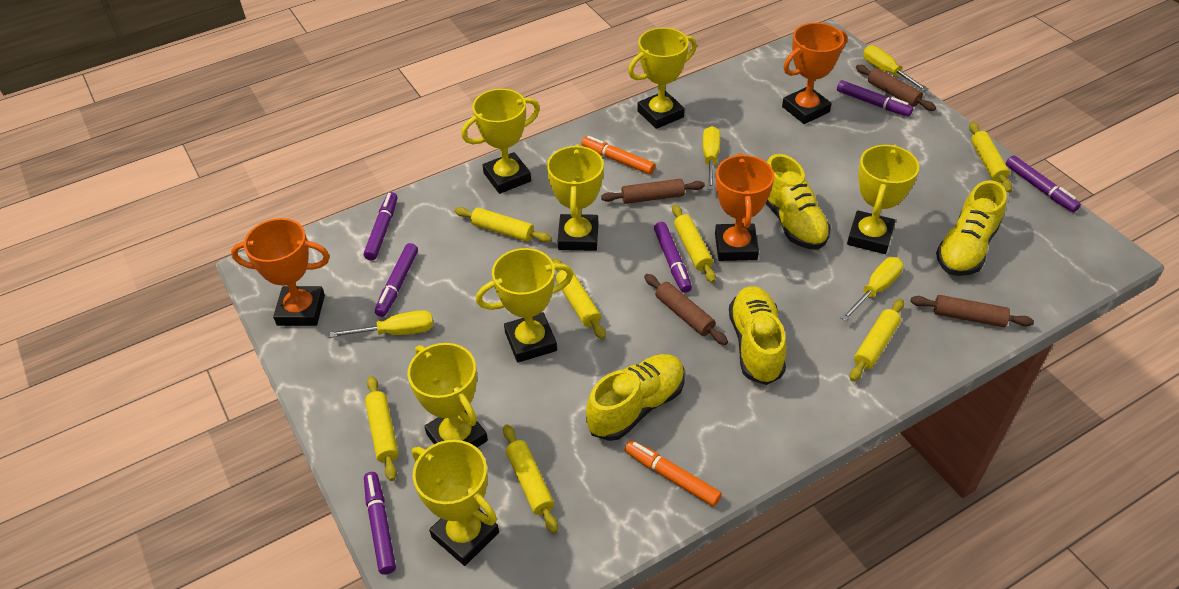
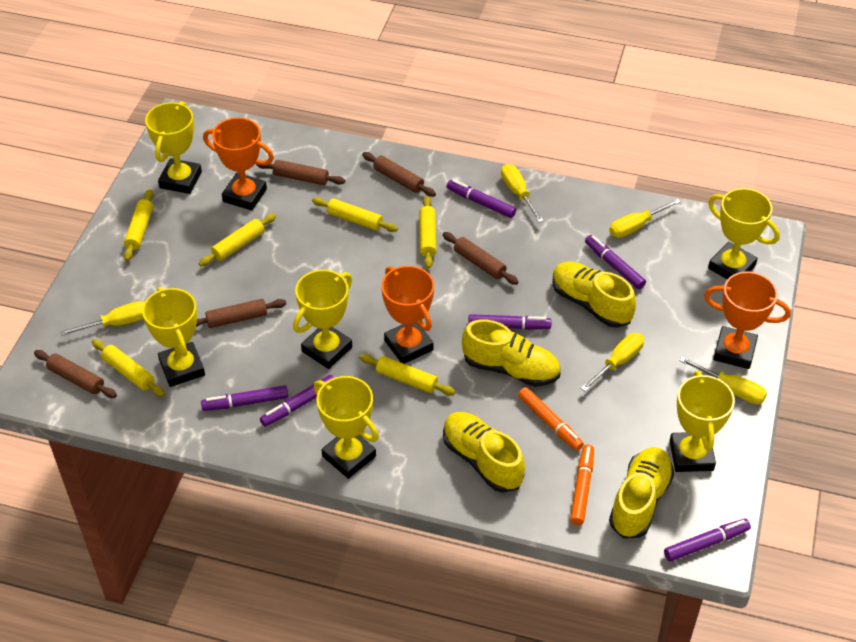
brown rolling pin: 4 -> 5
yellow rolling pin: 7 -> 6
yellow screwdriver: 4 -> 5
yellow trophy: 7 -> 6

